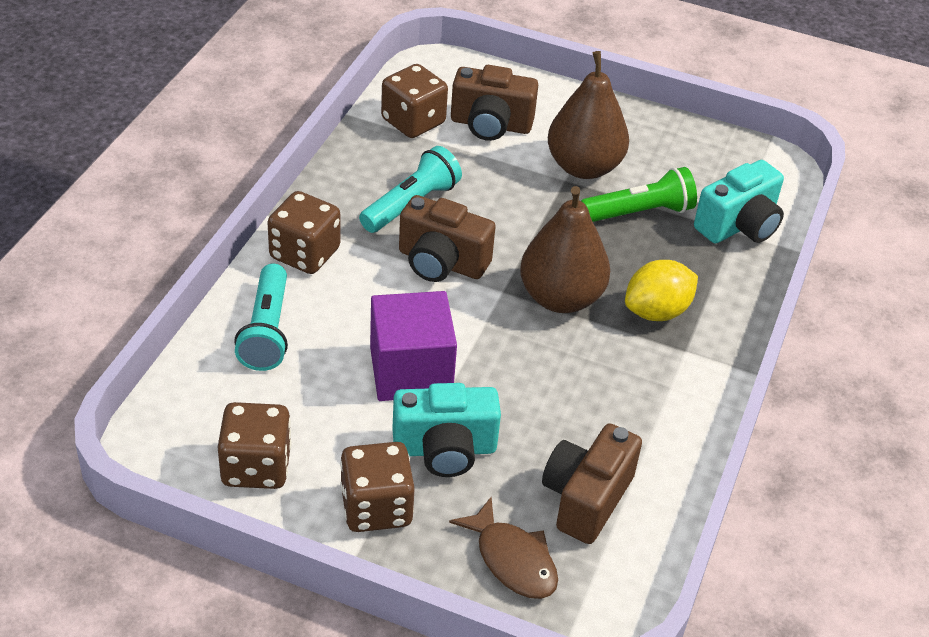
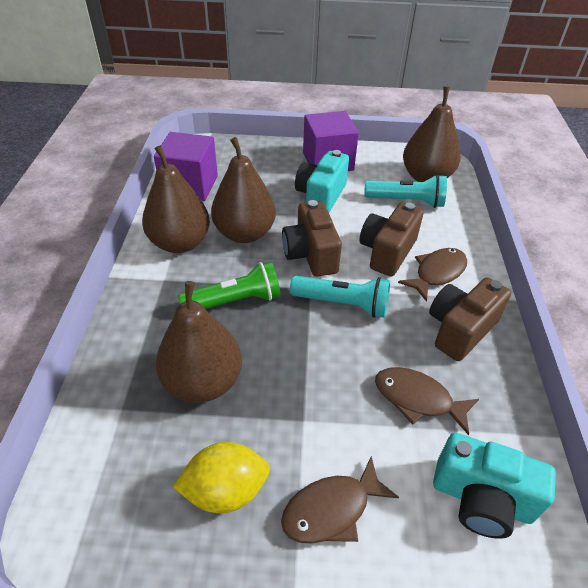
brown dice: 4 -> 0
brown fish: 1 -> 3
brown pear: 2 -> 4
purple cube: 1 -> 2

